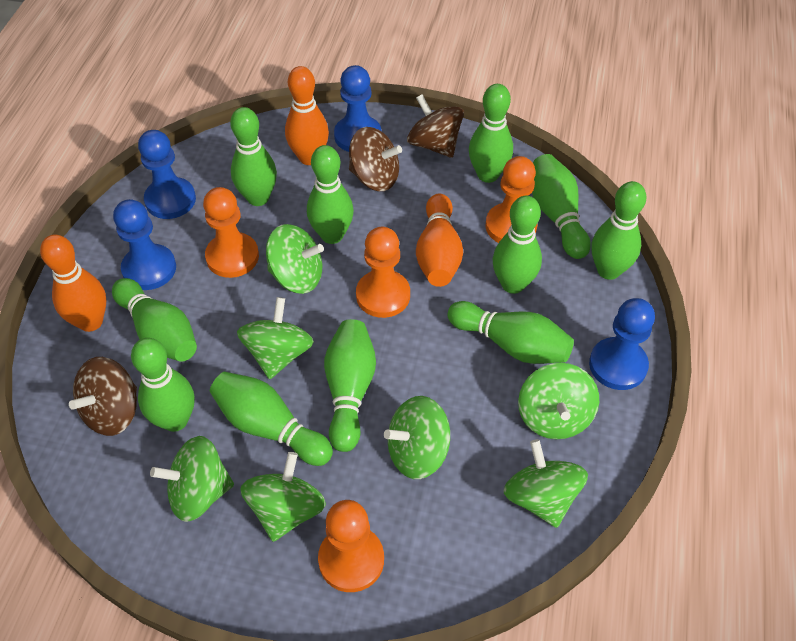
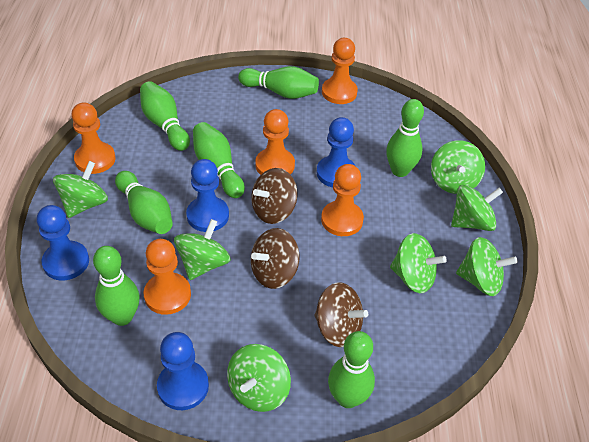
green bowling pin: 11 -> 7
orange bowling pin: 3 -> 0
orange pawn: 4 -> 5

